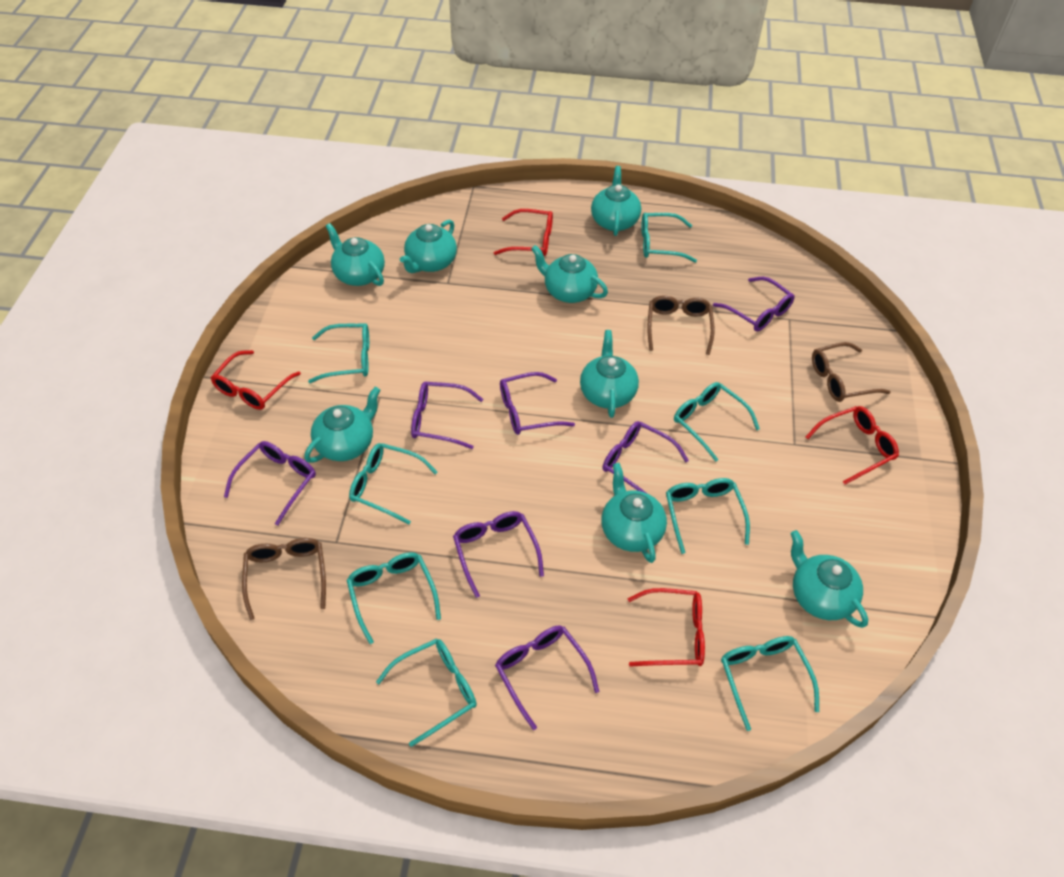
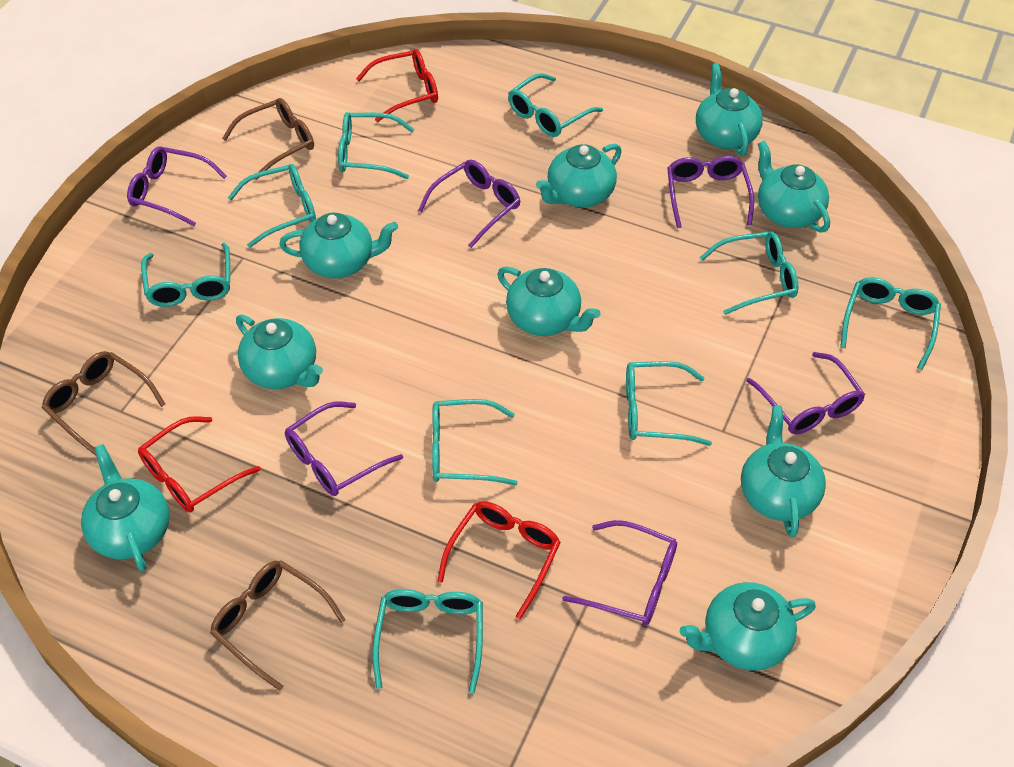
purple glasses: 7 -> 6
red glasses: 4 -> 3
turquoise glasses: 8 -> 9
turquoise teapot: 8 -> 9

